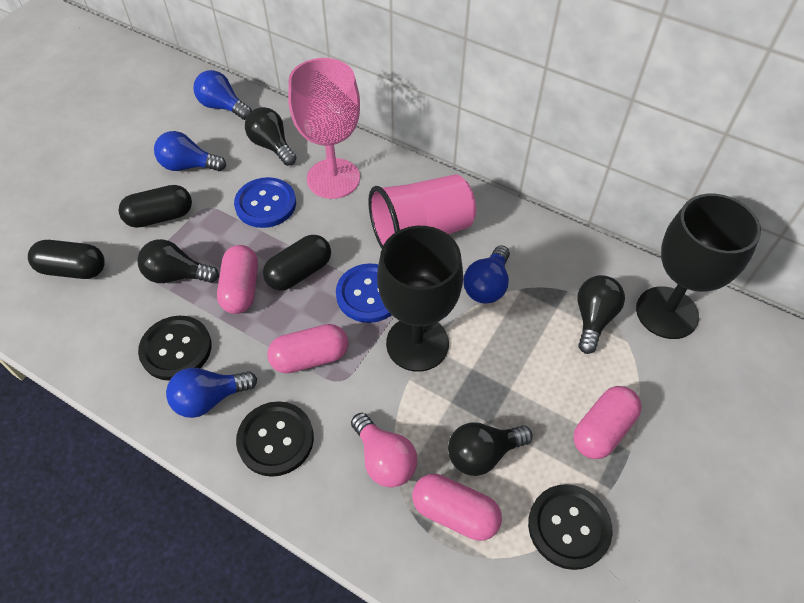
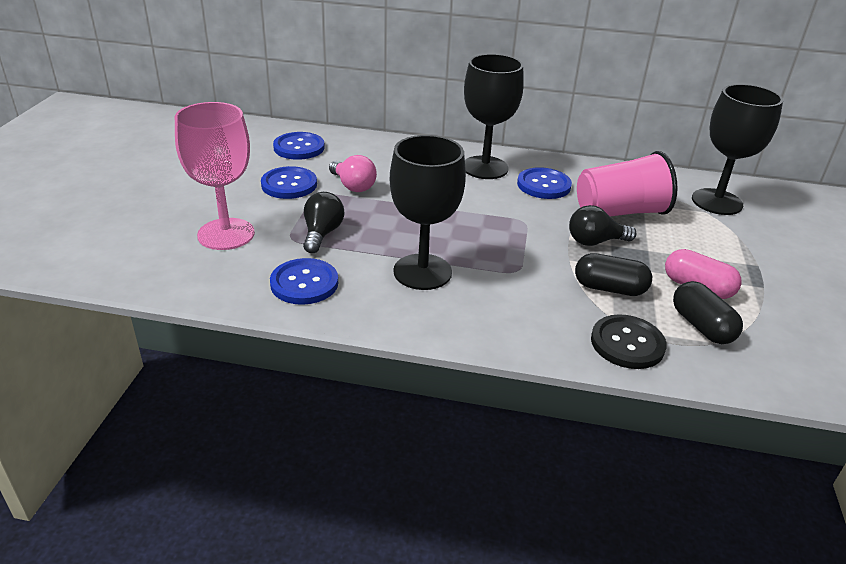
black button: 3 -> 1
black capsule: 3 -> 2
black goblet: 2 -> 3
black light bulb: 4 -> 2
blue button: 2 -> 4
blue light bulb: 4 -> 0
pink capsule: 4 -> 1

